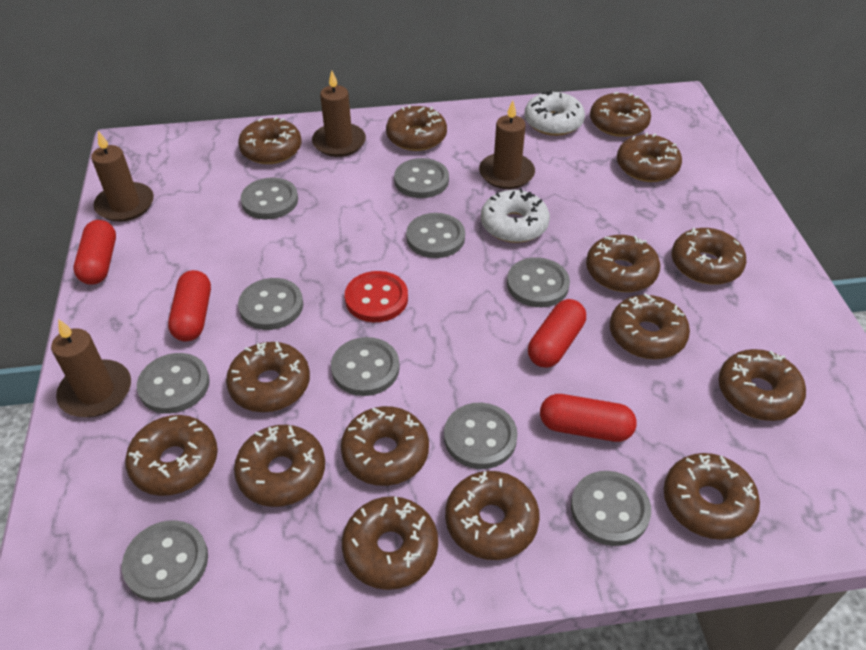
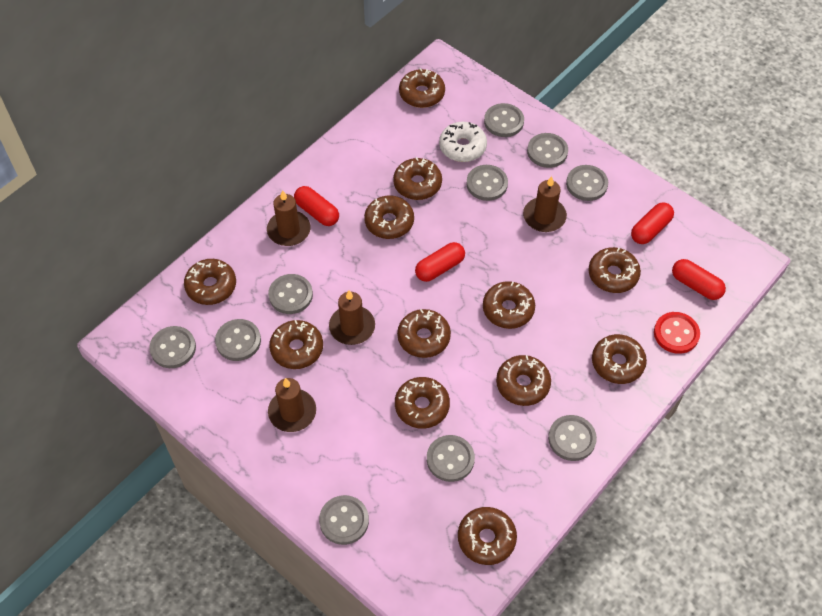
brown donut: 15 -> 12
white donut: 2 -> 1

